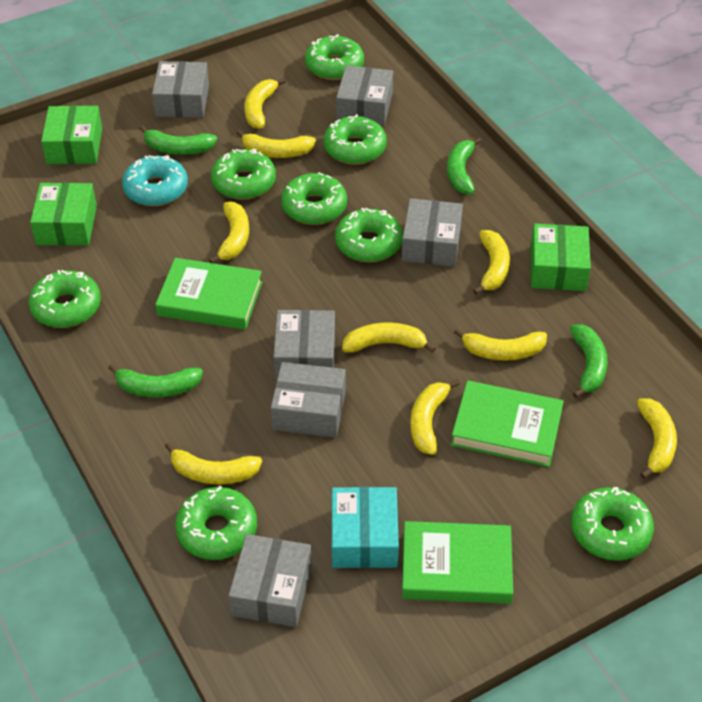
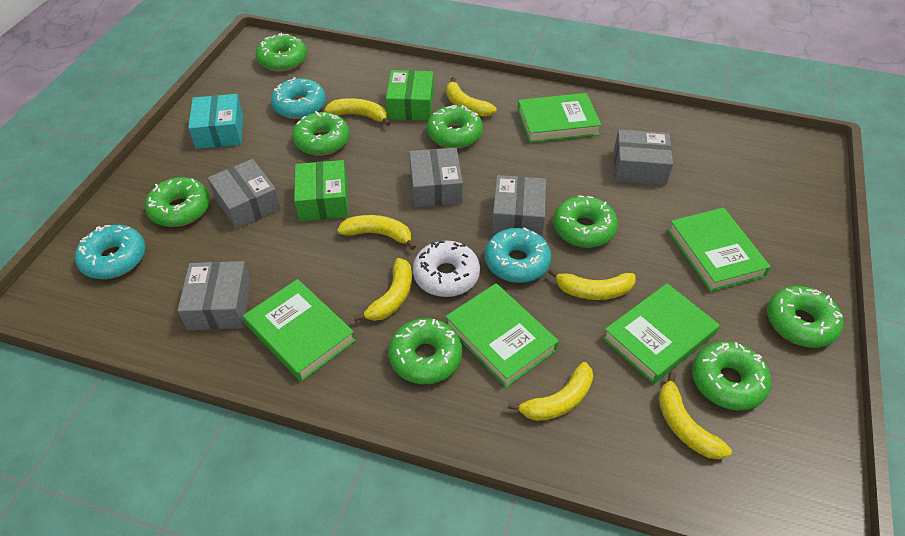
green banana: 4 -> 0
green book: 3 -> 5
green box: 3 -> 2
grey box: 6 -> 5
turquoise donut: 1 -> 3
white donut: 0 -> 1
yellow banana: 9 -> 7

